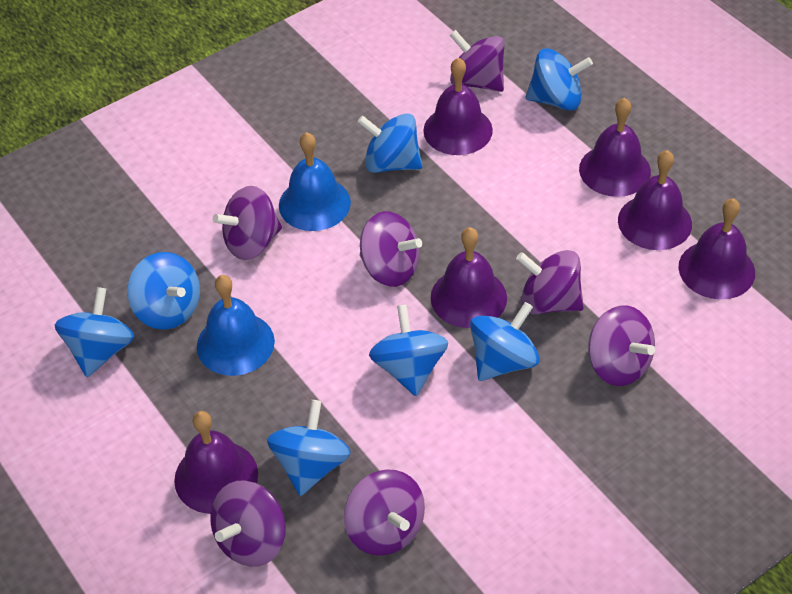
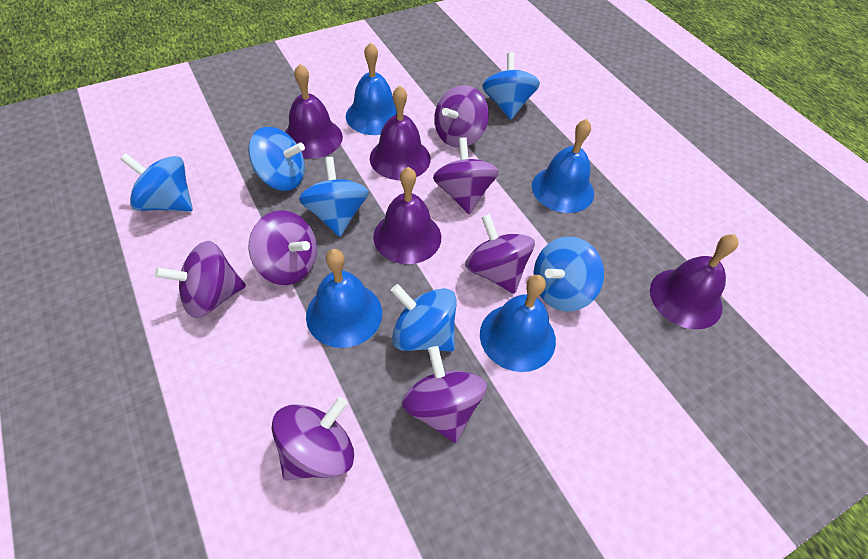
blue bell: 2 -> 4
blue spinning top: 7 -> 6
purple bell: 6 -> 4

